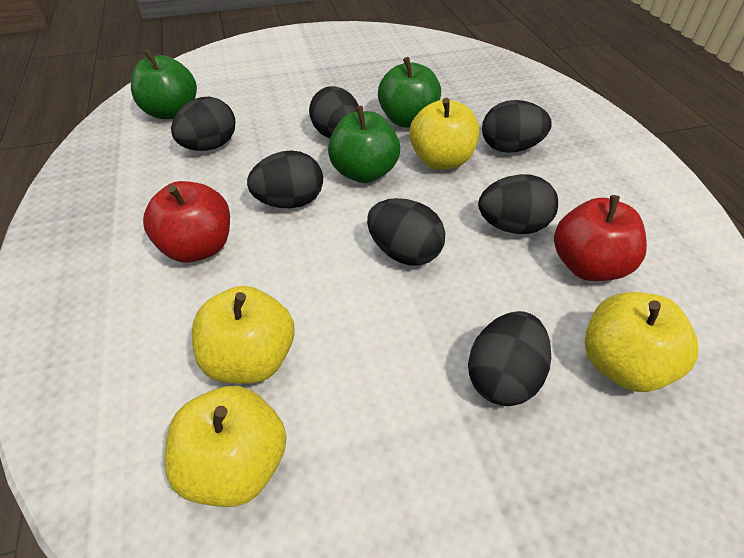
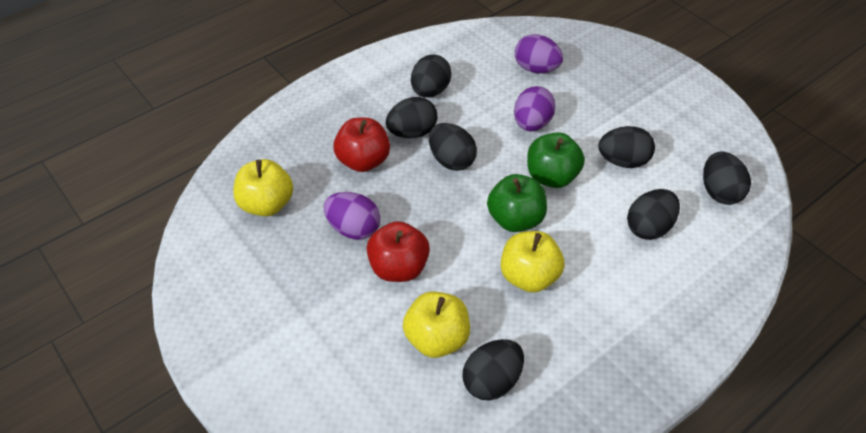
green apple: 3 -> 2
purple egg: 0 -> 3
yellow apple: 4 -> 3

